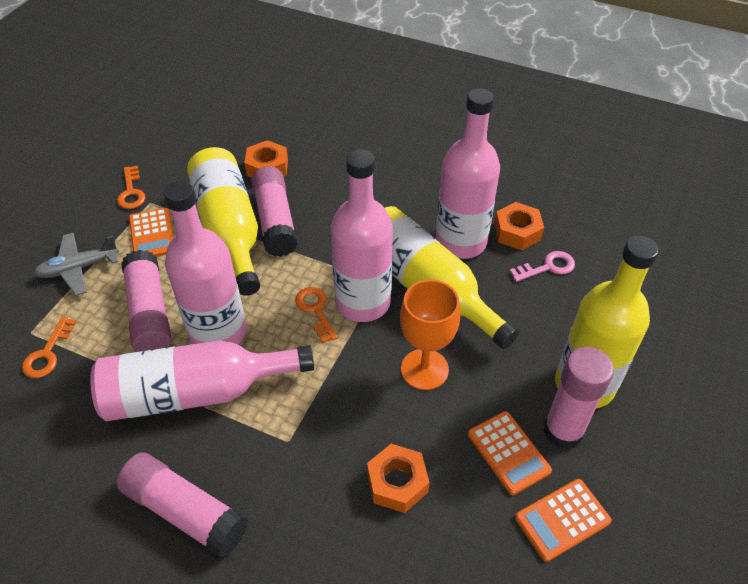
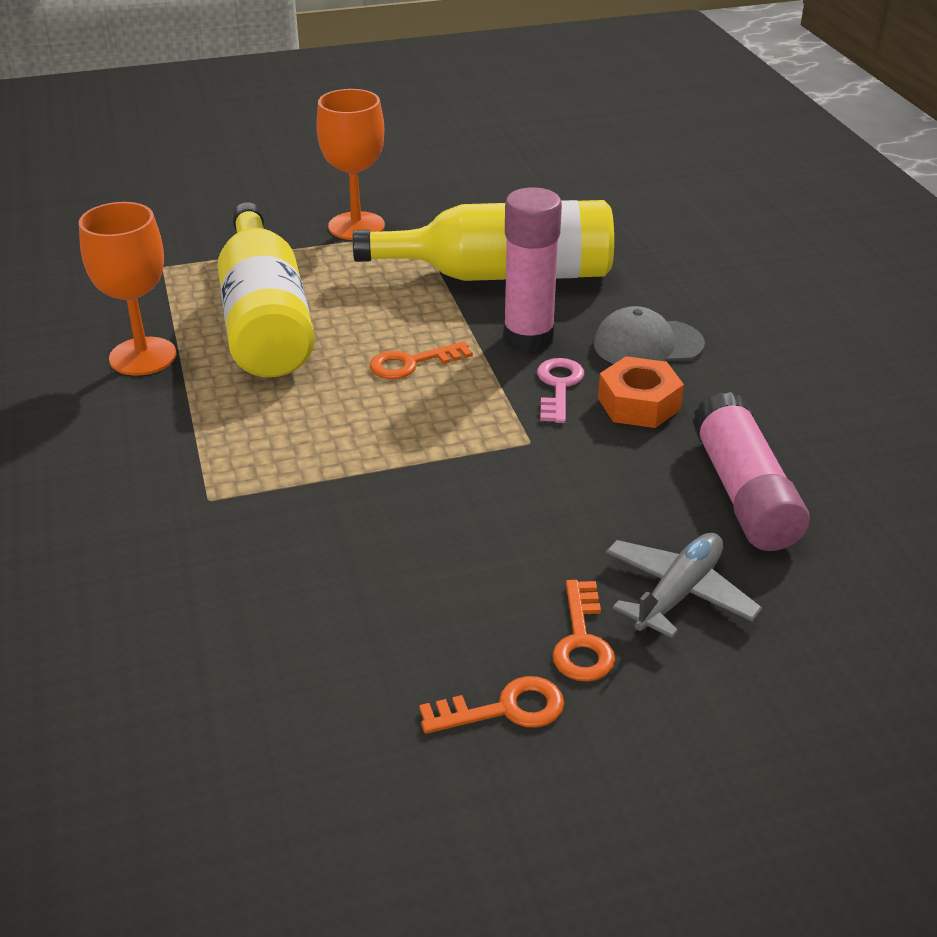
grey cap: 0 -> 1
orange calculator: 3 -> 0
orange goblet: 1 -> 2
orange nut: 3 -> 1
pink bottle: 4 -> 0
pink glue stick: 4 -> 2
yellow bottle: 3 -> 2

